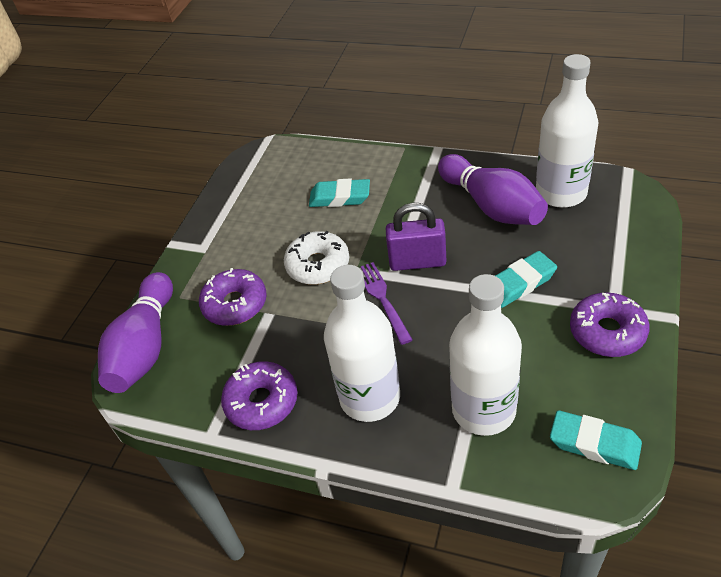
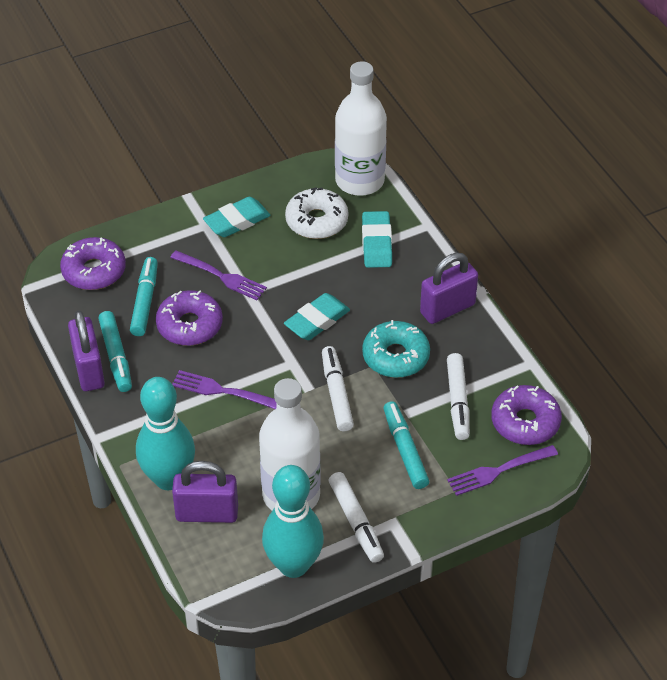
purple bowling pin: 2 -> 0
purple fork: 1 -> 3
purple padlock: 1 -> 3
turquoise bowling pin: 0 -> 2
turquoise donut: 0 -> 1
turquoise marker: 0 -> 3
white bottle: 3 -> 2
white marker: 0 -> 3

